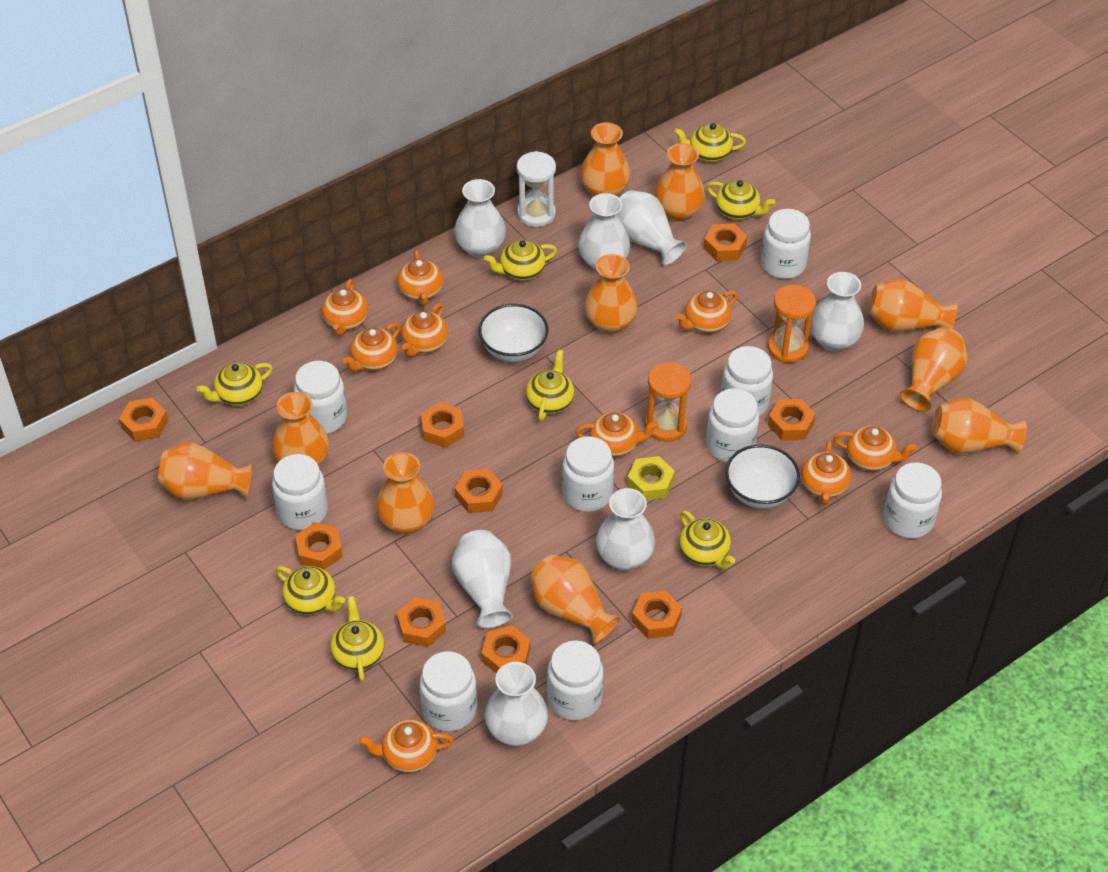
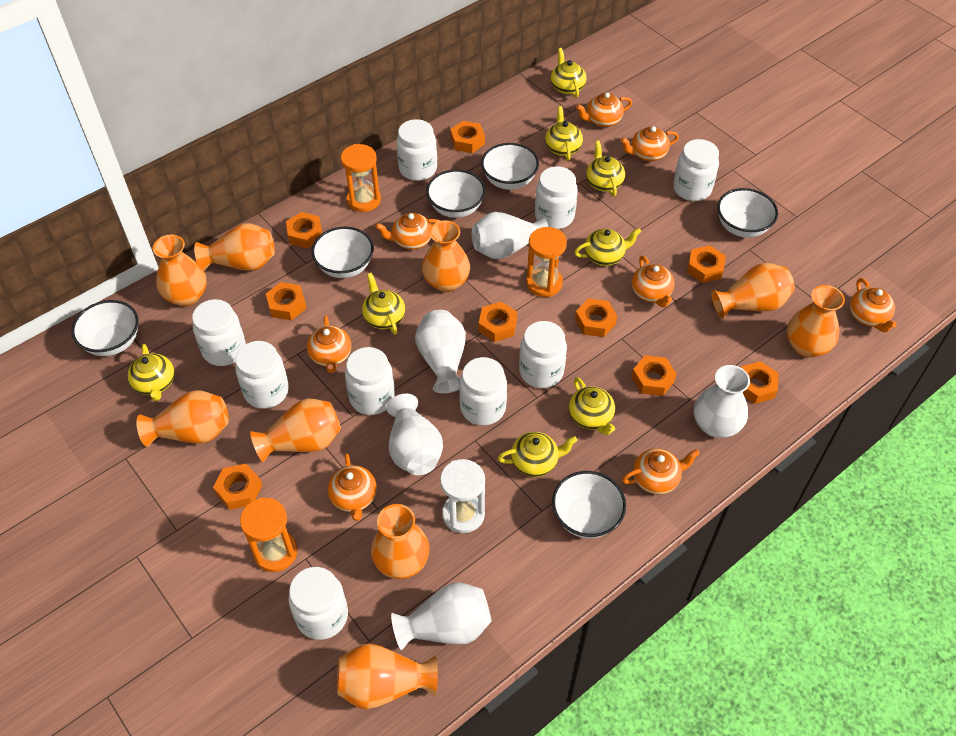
orange hourglass: 2 -> 3
orange teapot: 9 -> 8
orange vase: 10 -> 9
white bowl: 2 -> 6
white vase: 7 -> 5
yellow nut: 1 -> 0

